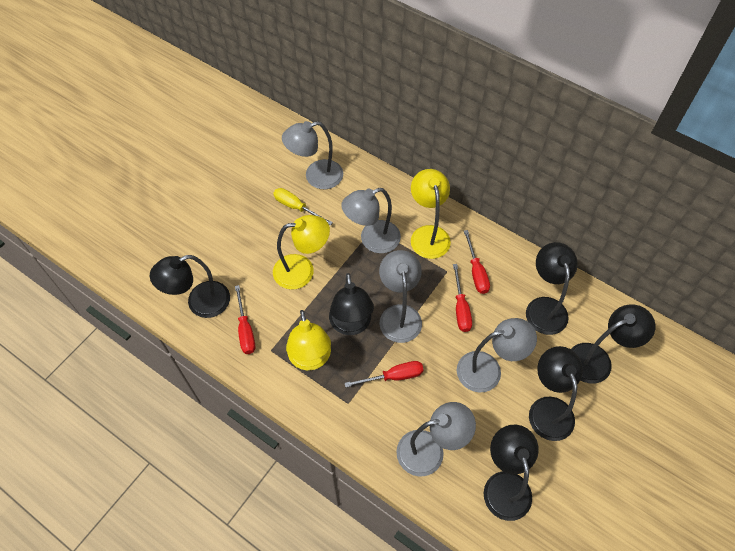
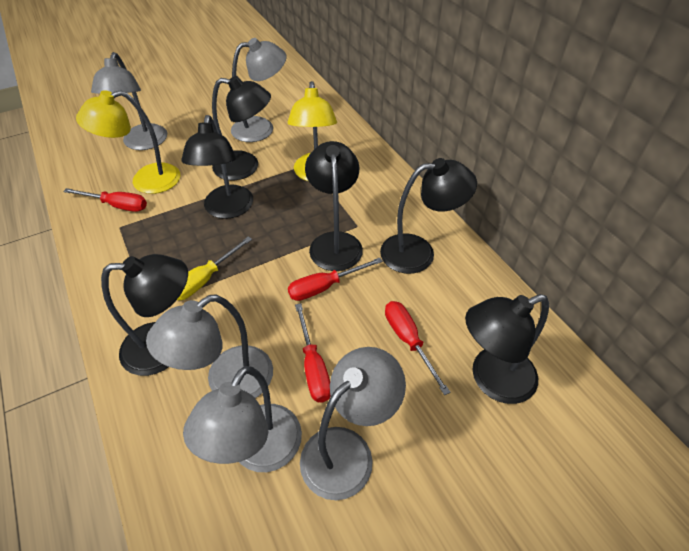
yellow lamp: 3 -> 2

